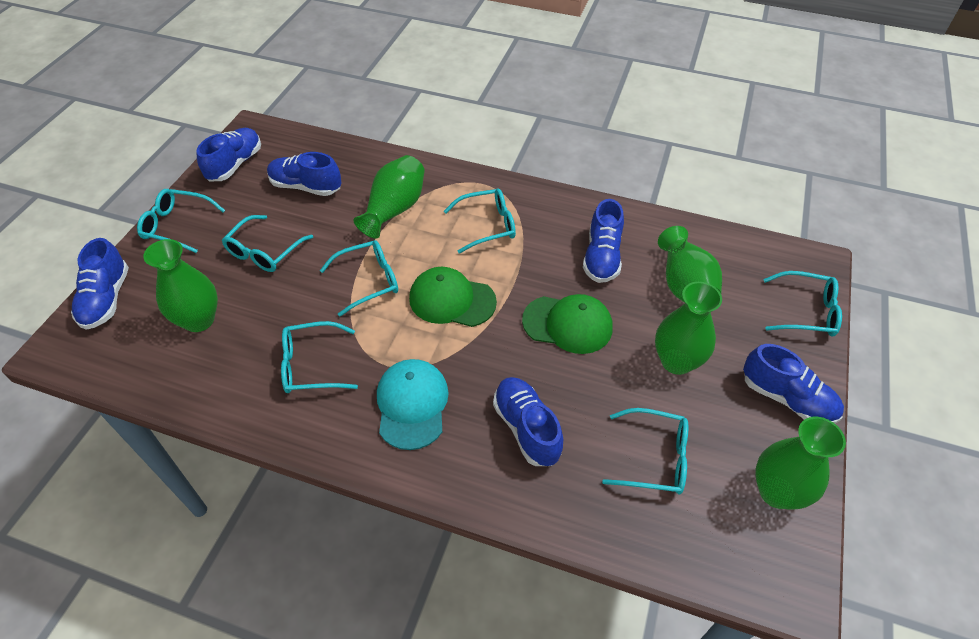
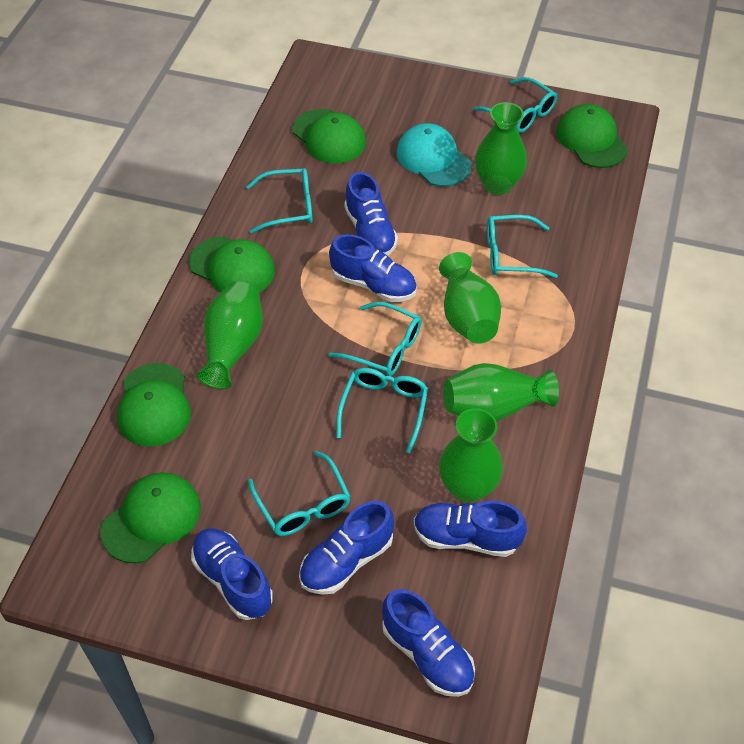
green cap: 2 -> 5
turquoise glasses: 7 -> 6

